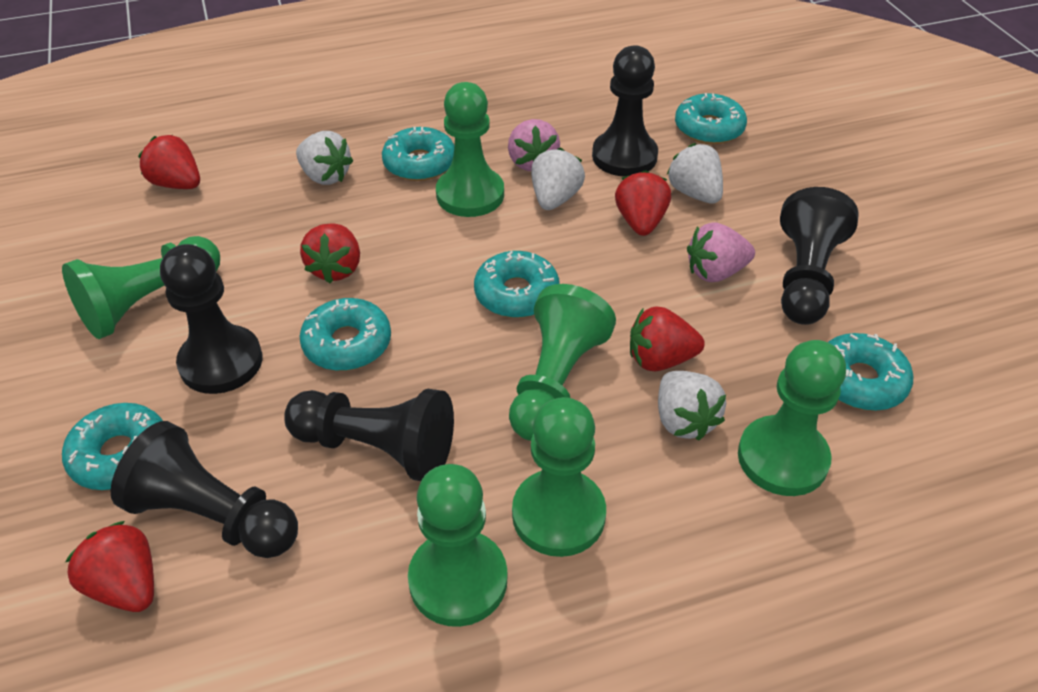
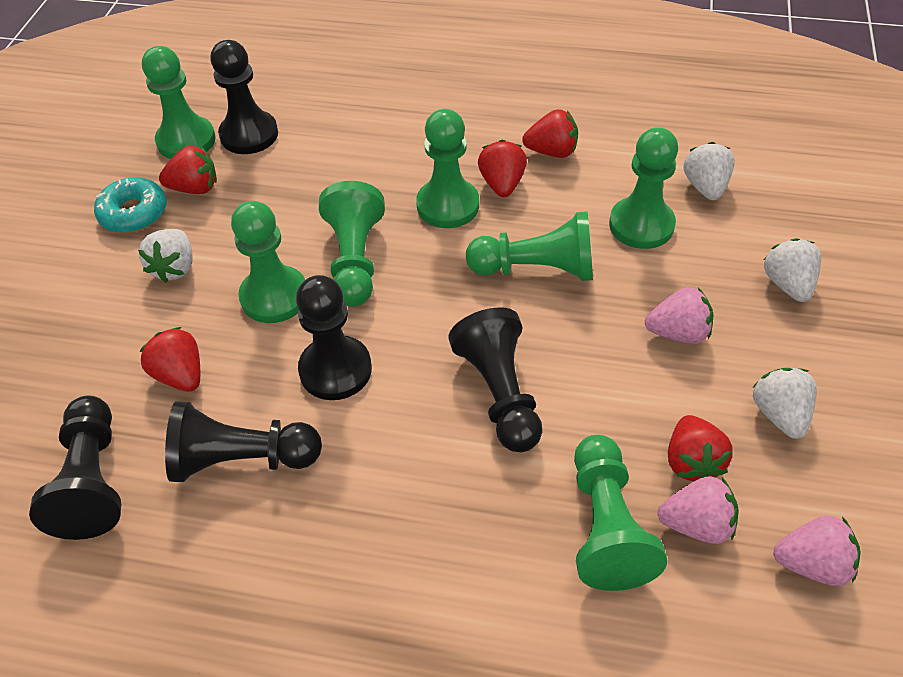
green pawn: 6 -> 7
pink strawberry: 2 -> 3
turquoise donut: 6 -> 1

